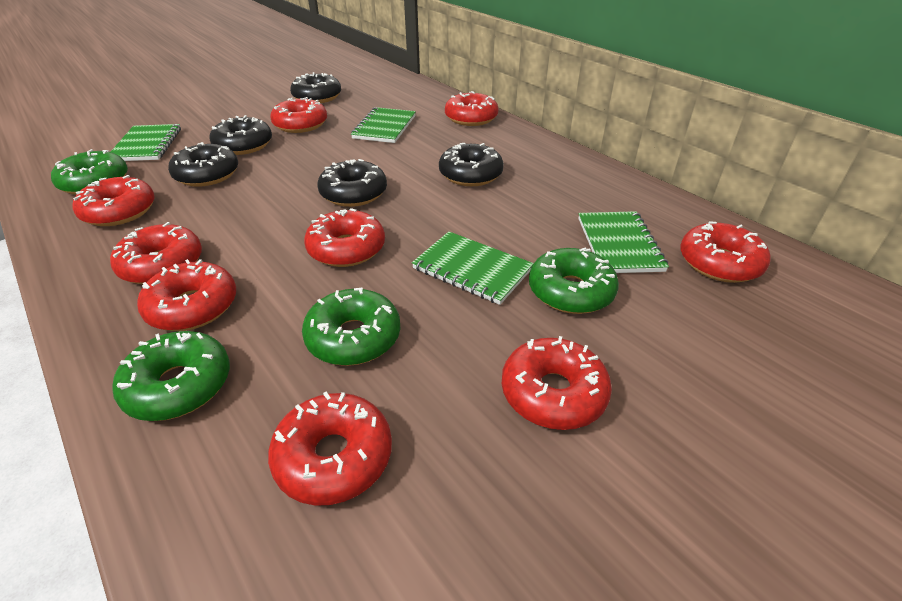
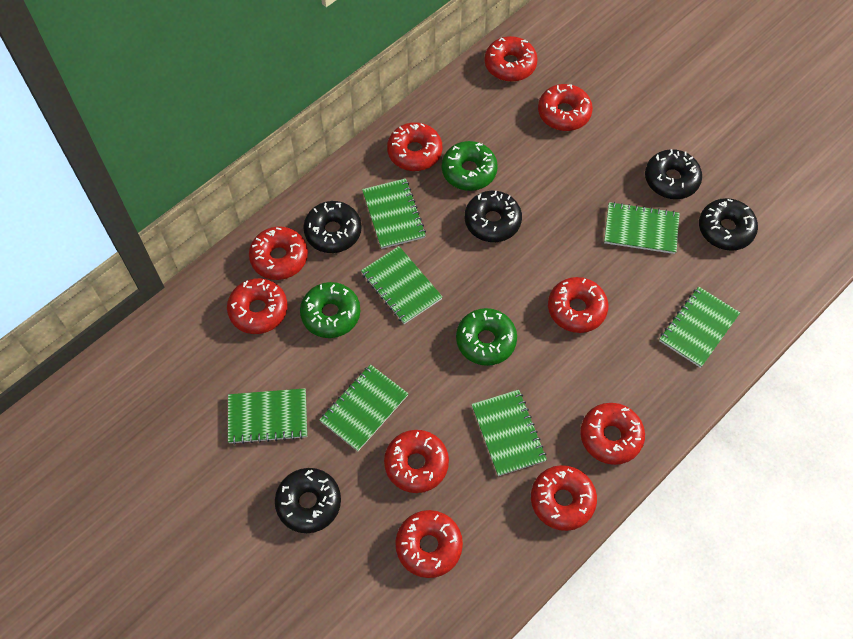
green donut: 4 -> 3
green notebook: 4 -> 7
red donut: 9 -> 10

